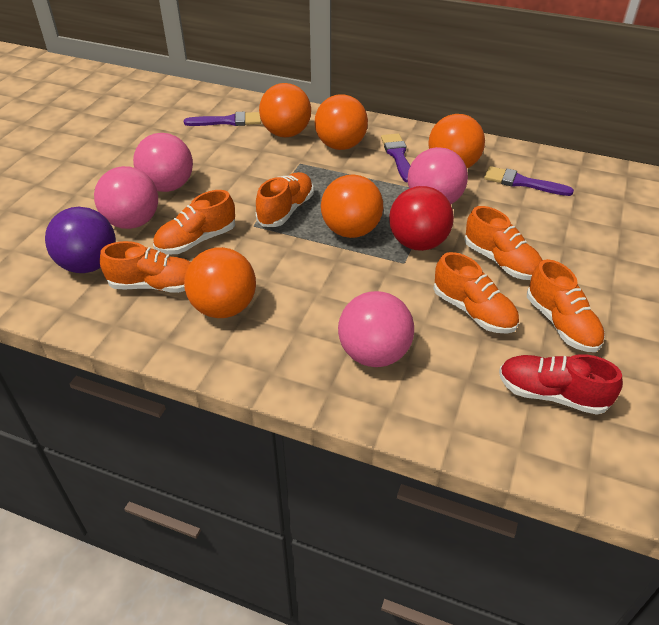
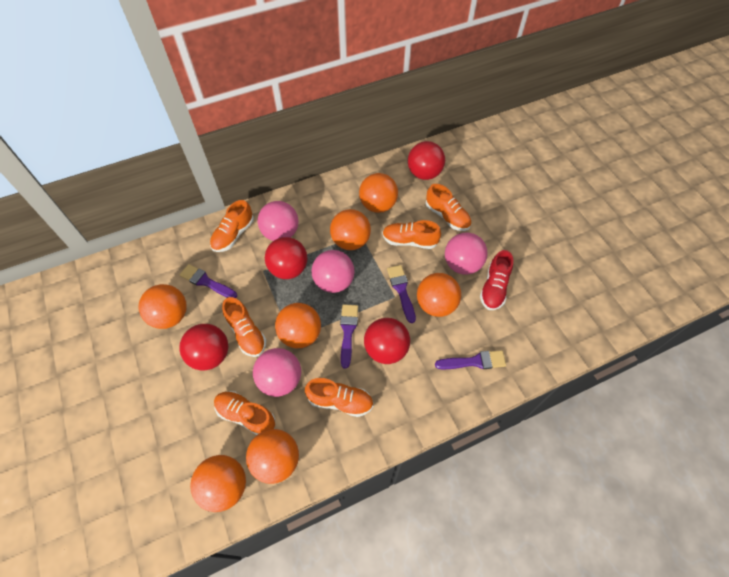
orange ball: 5 -> 7
purple ball: 1 -> 0
purple brush: 3 -> 4
red ball: 1 -> 4

